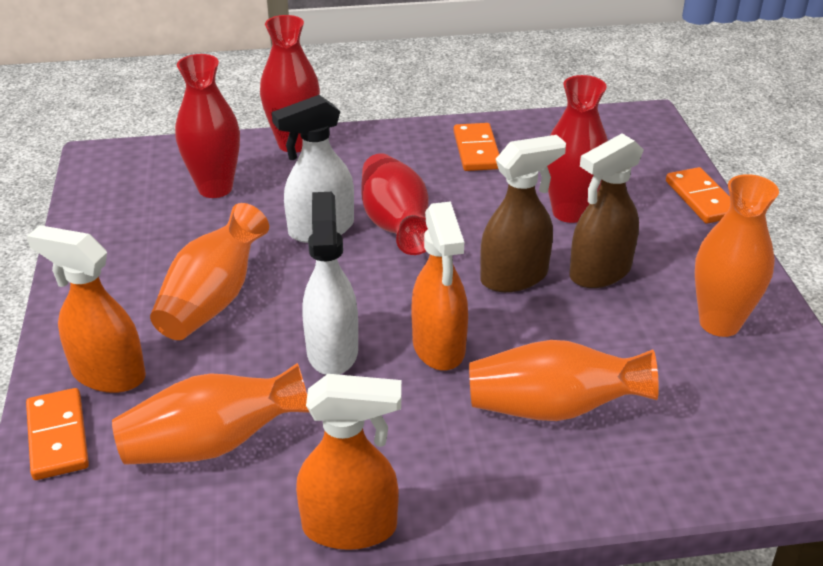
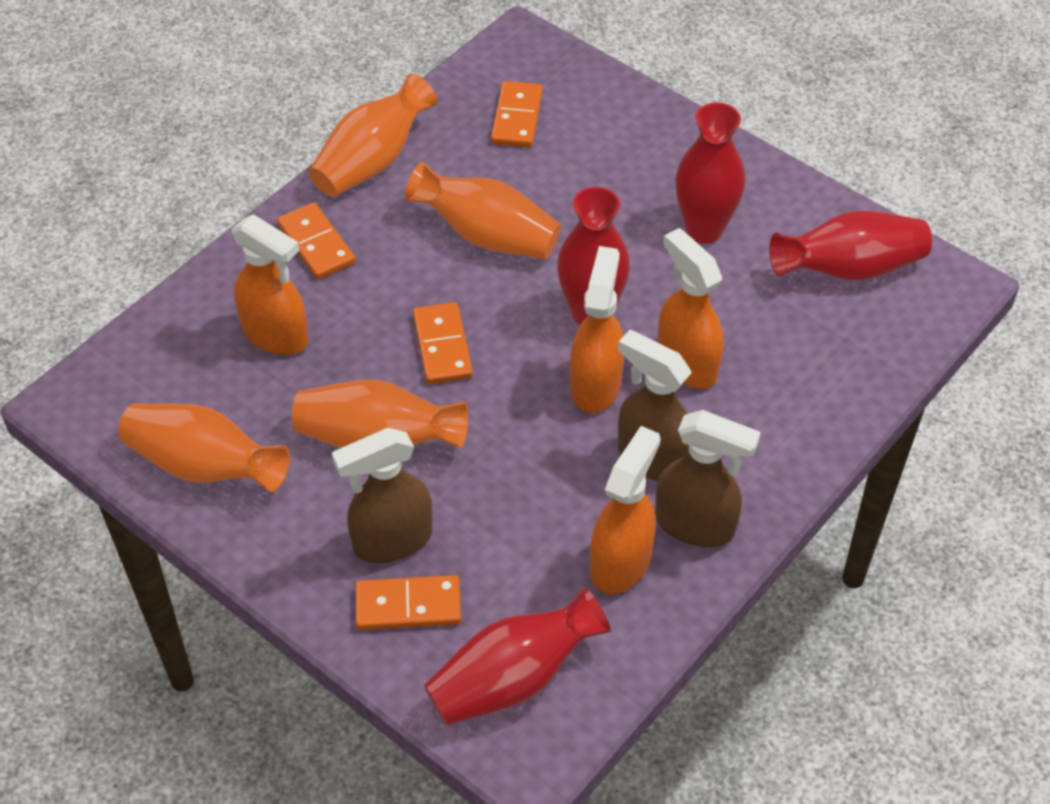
brown spray bottle: 2 -> 3
orange domino: 3 -> 4
orange spray bottle: 3 -> 4
white spray bottle: 2 -> 0

